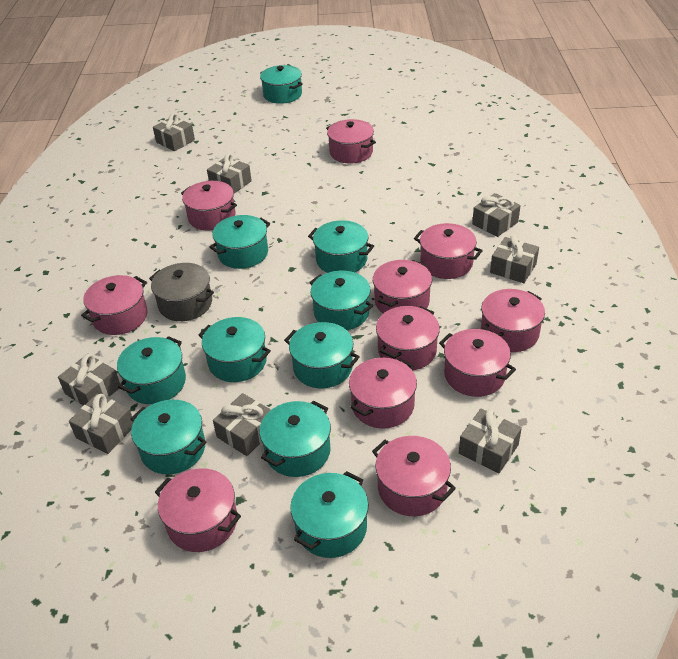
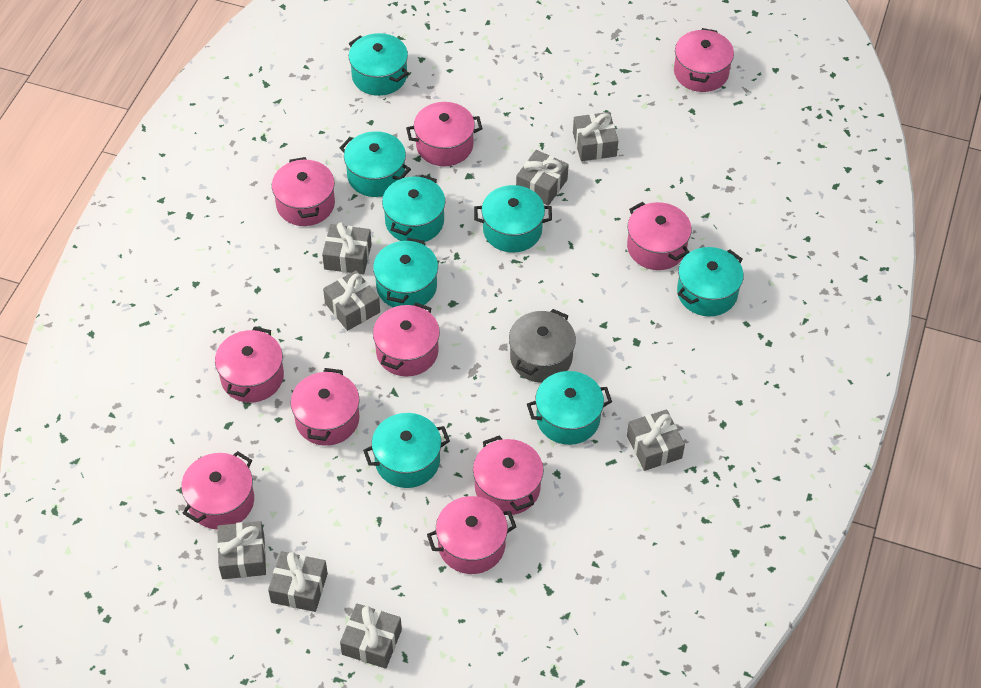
pink pot: 11 -> 10
turquoise pot: 10 -> 8

